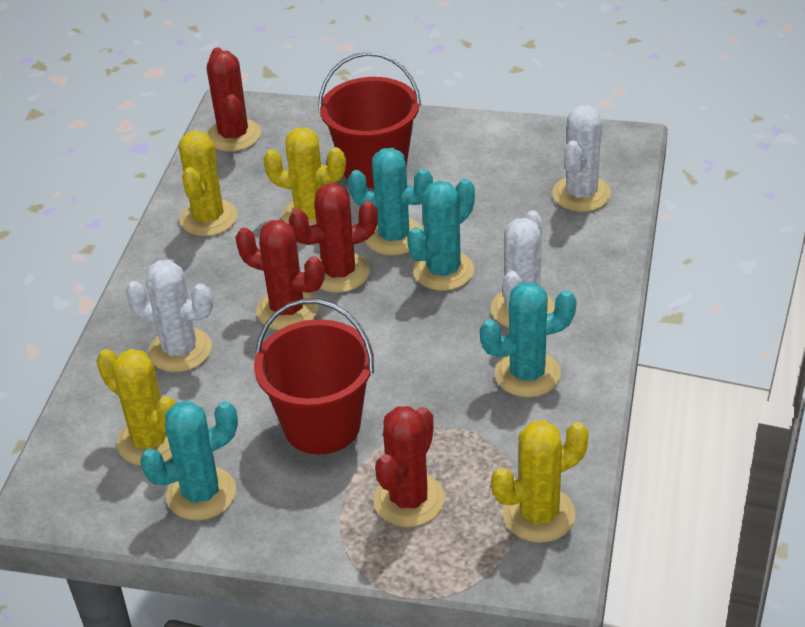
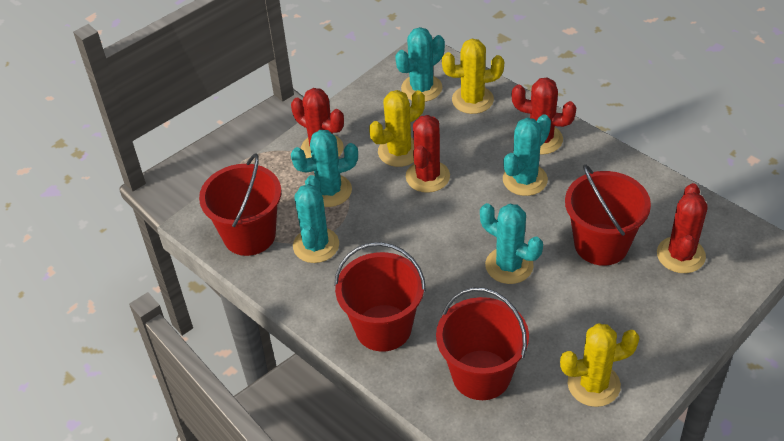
red bucket: 2 -> 4
turquoise cactus: 4 -> 5
white cactus: 3 -> 0
yellow cactus: 4 -> 3

